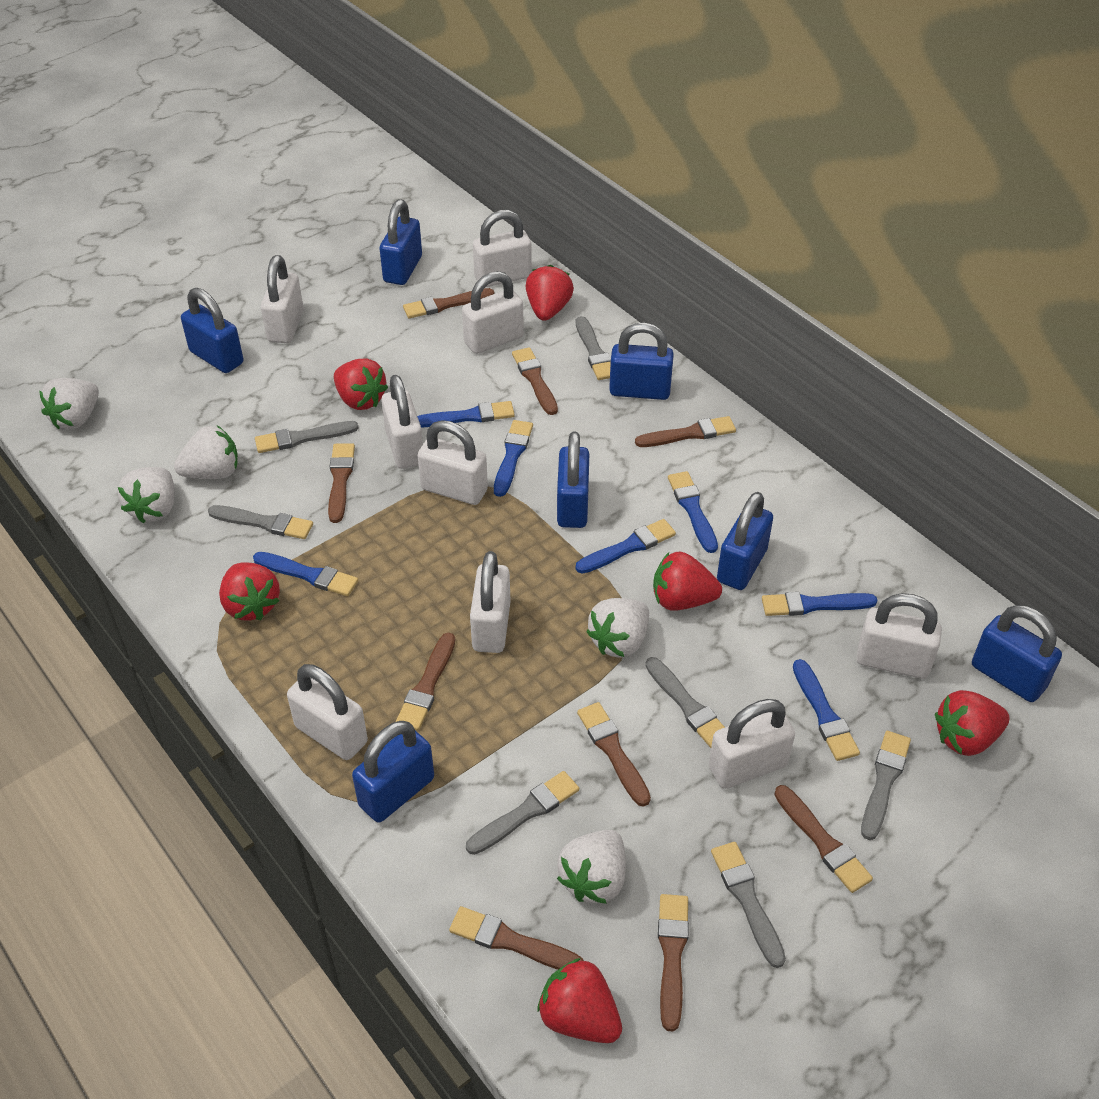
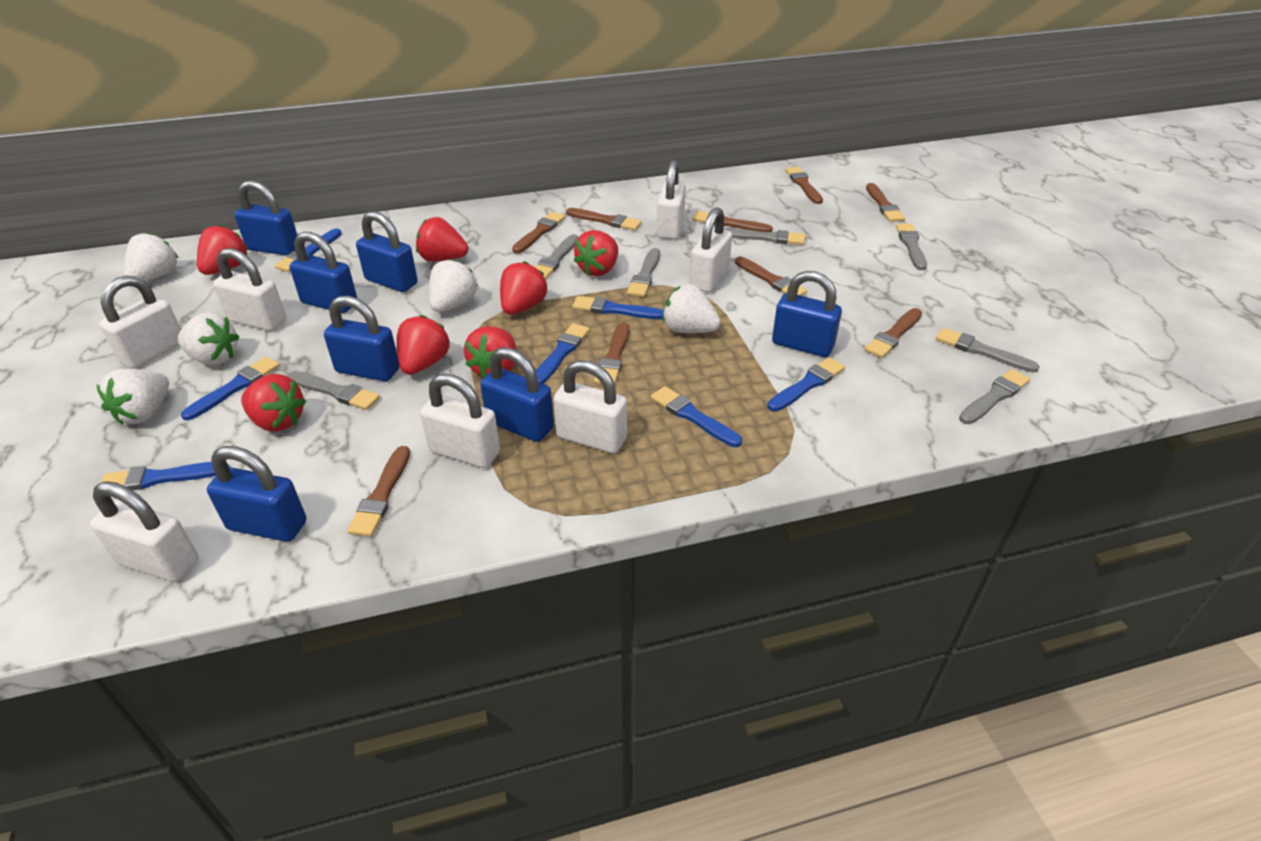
red strawberry: 6 -> 7
white padlock: 9 -> 7

